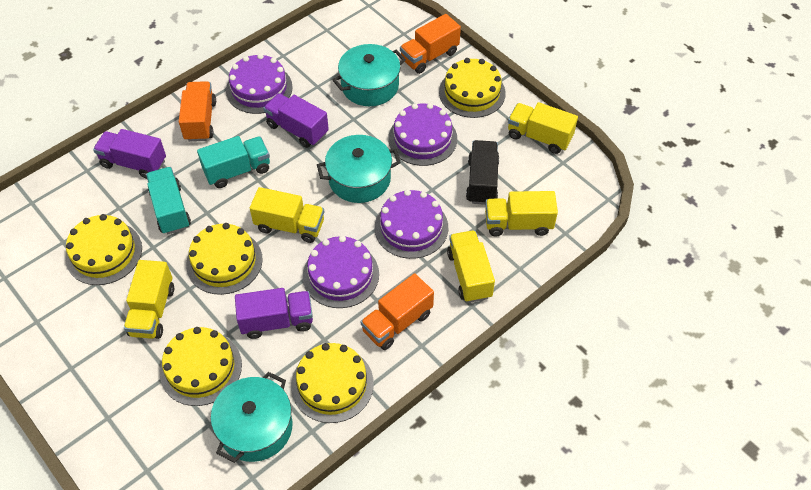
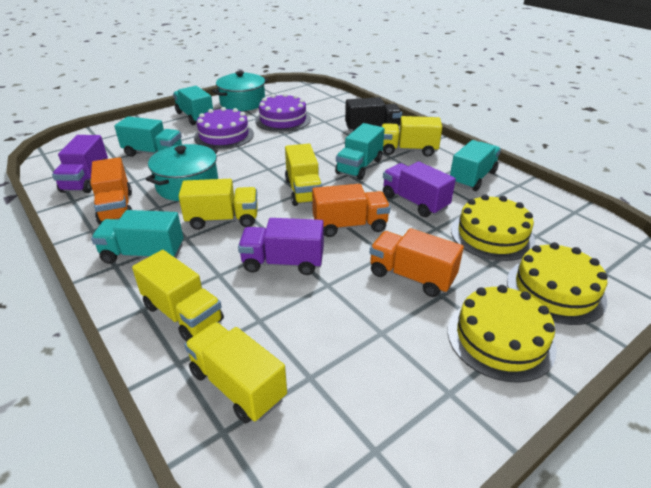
purple cake: 4 -> 2
turquoise pot: 3 -> 2
turquoise truck: 2 -> 5
yellow cake: 5 -> 3

